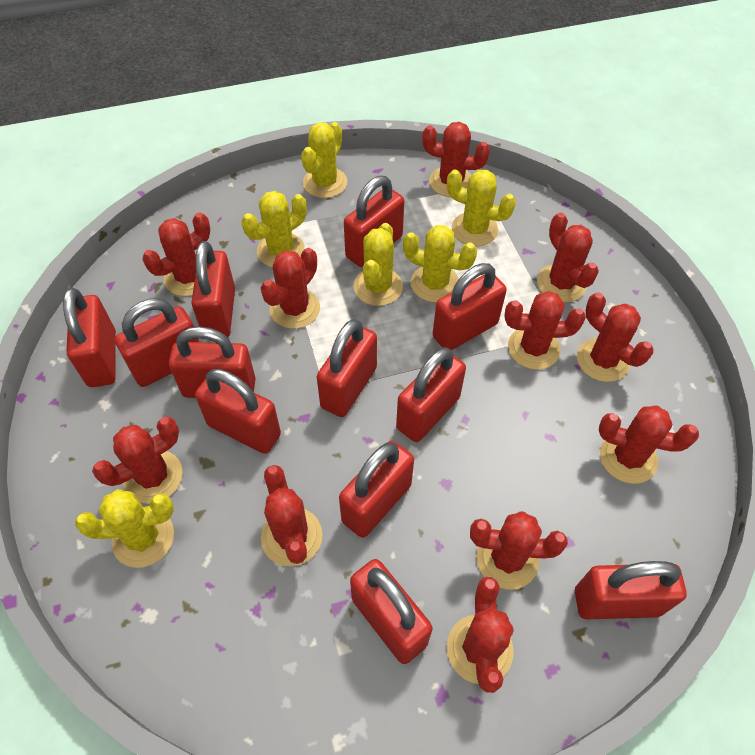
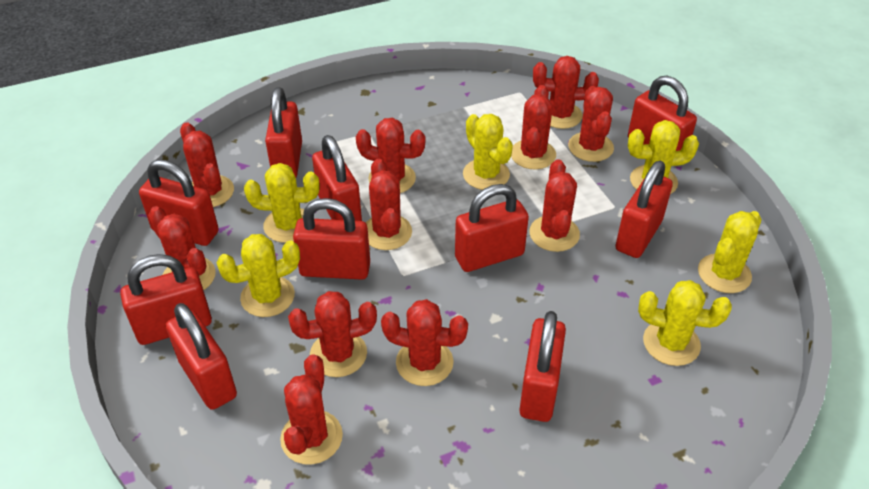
red padlock: 12 -> 10

